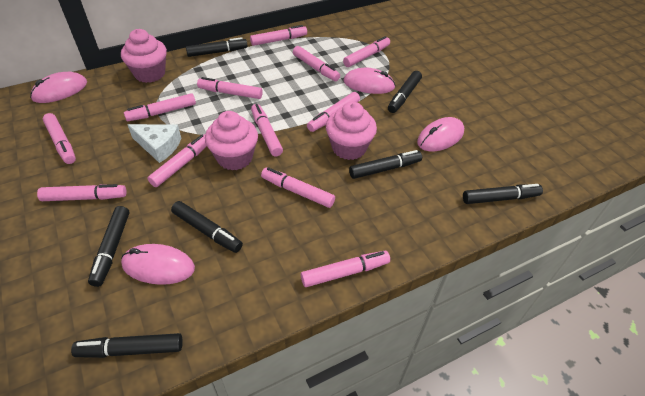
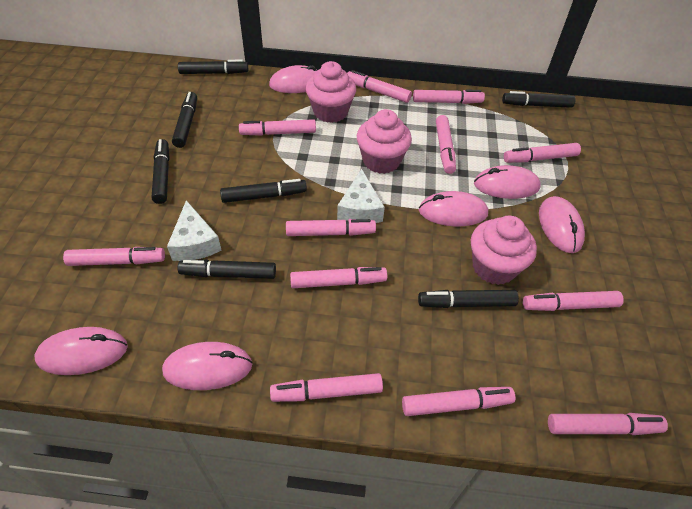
pink mouse: 4 -> 6
white cheese: 1 -> 2

